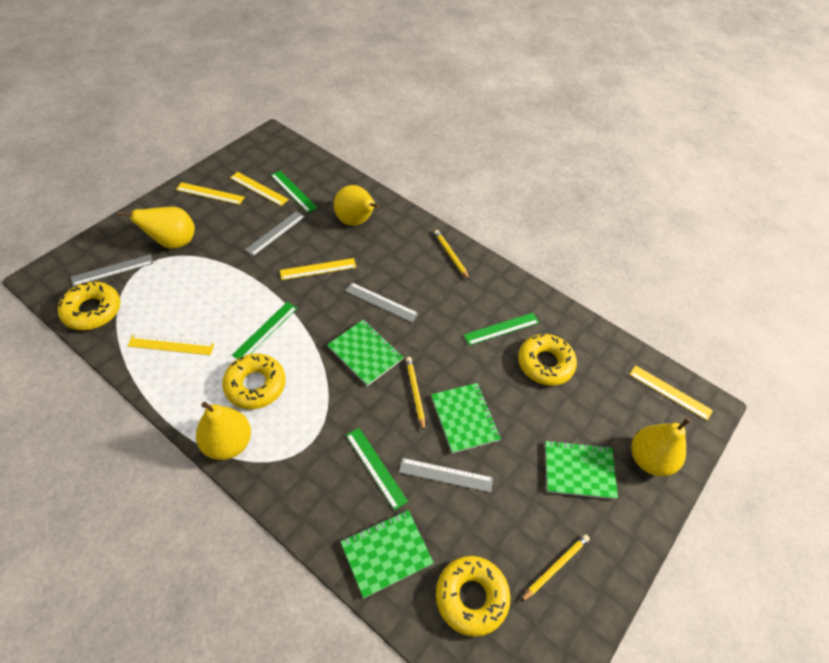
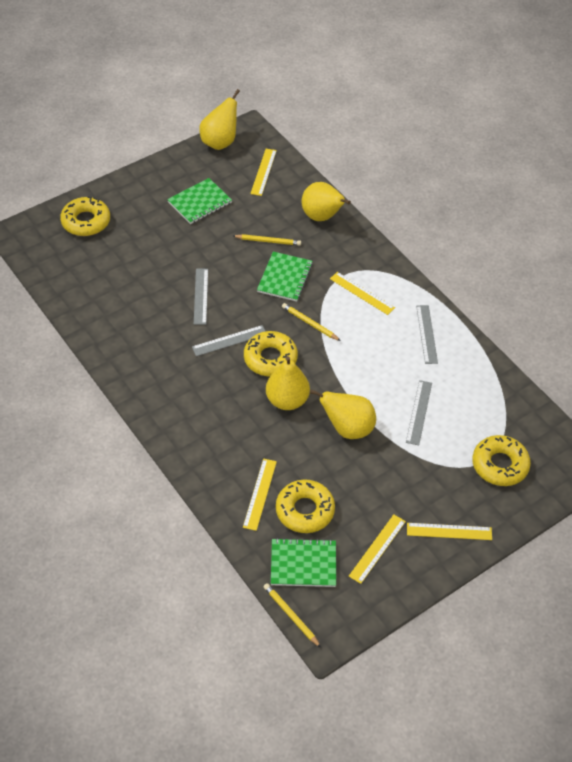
green notebook: 4 -> 3
green ruler: 4 -> 0

